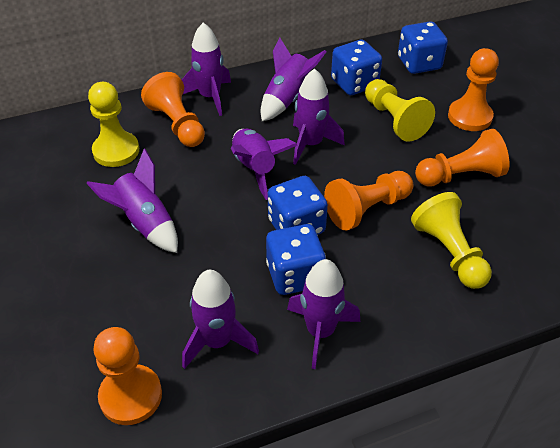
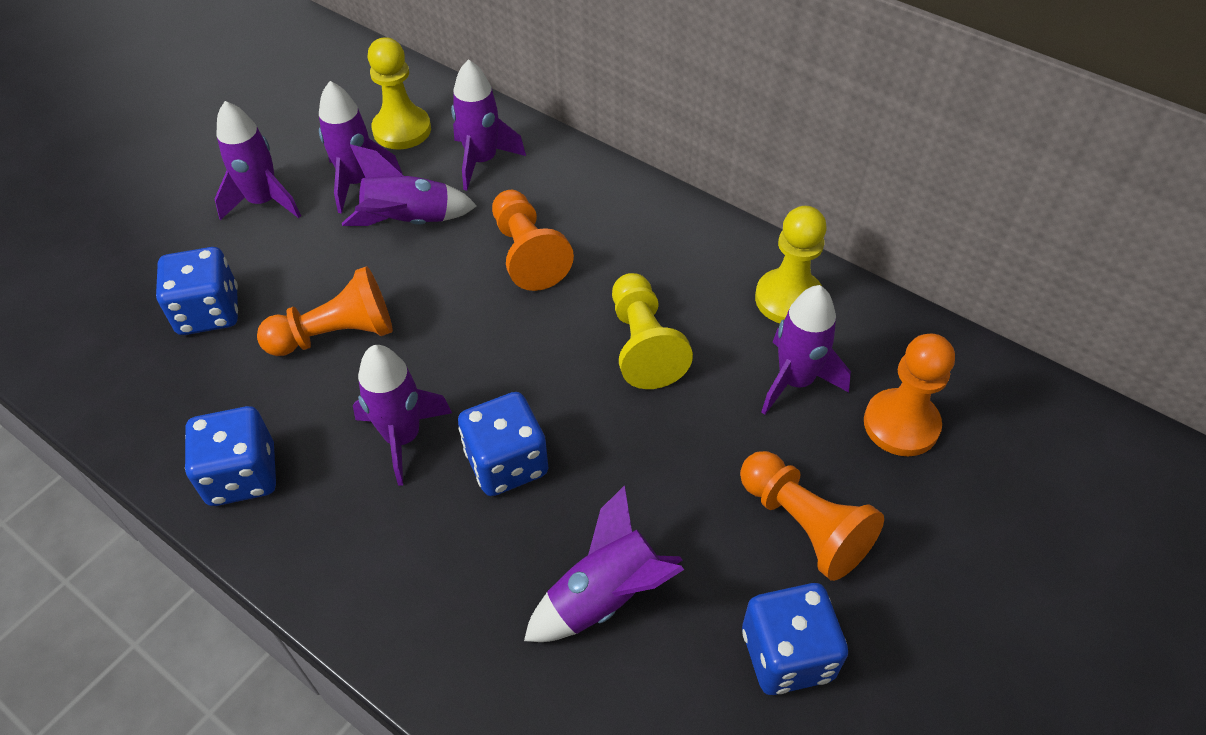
orange pawn: 5 -> 4

